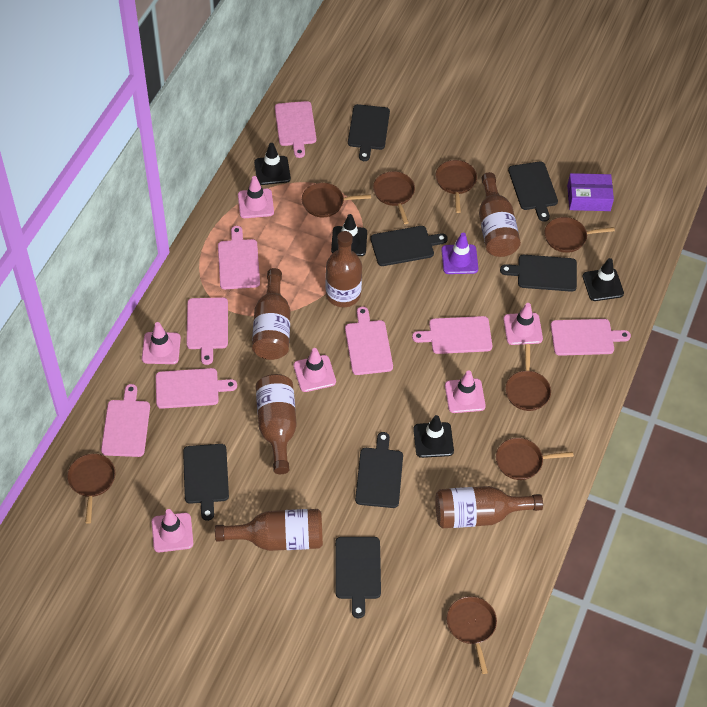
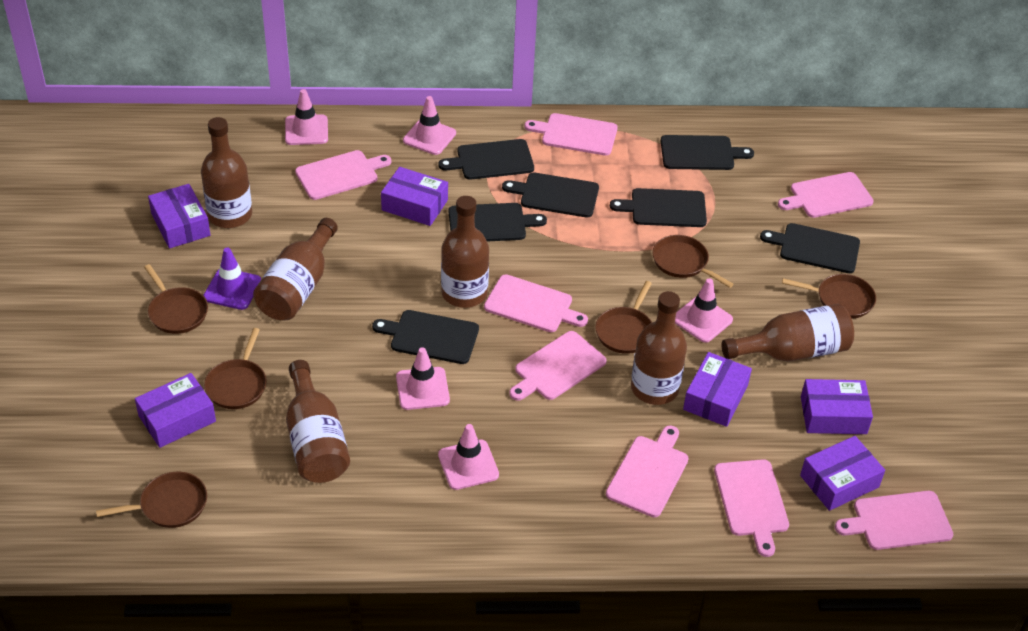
black traffic cone: 4 -> 0
brown pan: 8 -> 6
pink traffic cone: 6 -> 5
purple box: 1 -> 6

